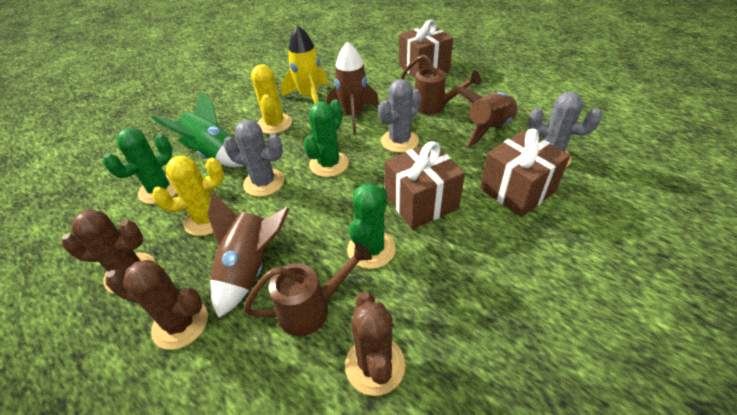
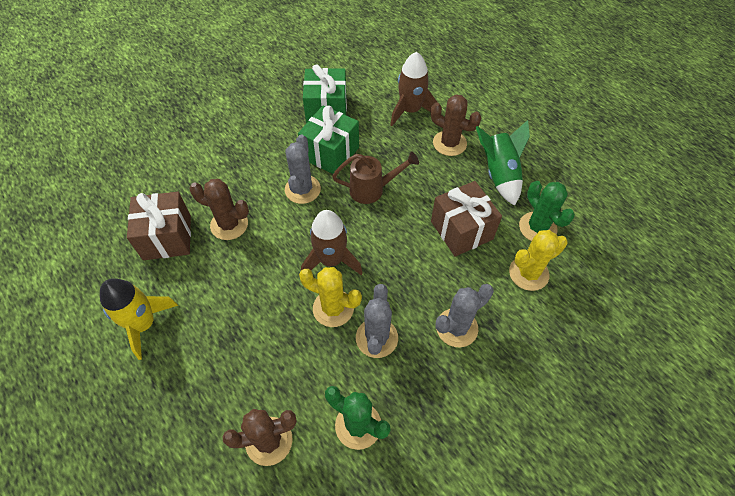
brown gift: 3 -> 2
brown rocket: 3 -> 2
brown watering can: 2 -> 1
green cactus: 3 -> 2
green gift: 0 -> 2

